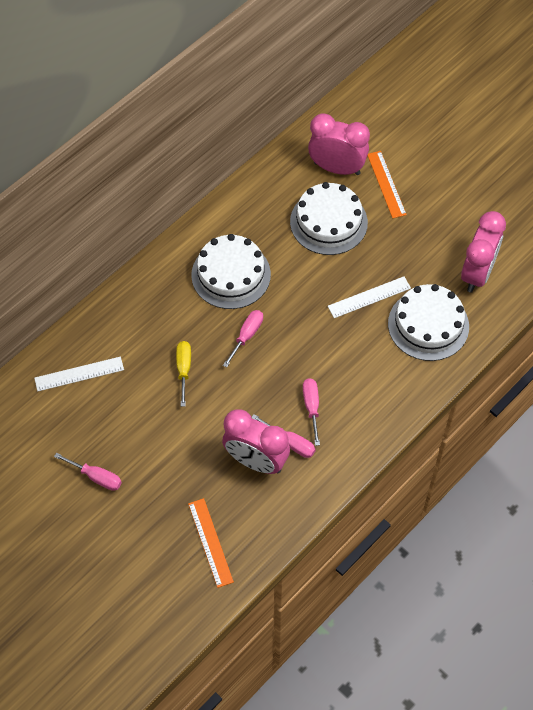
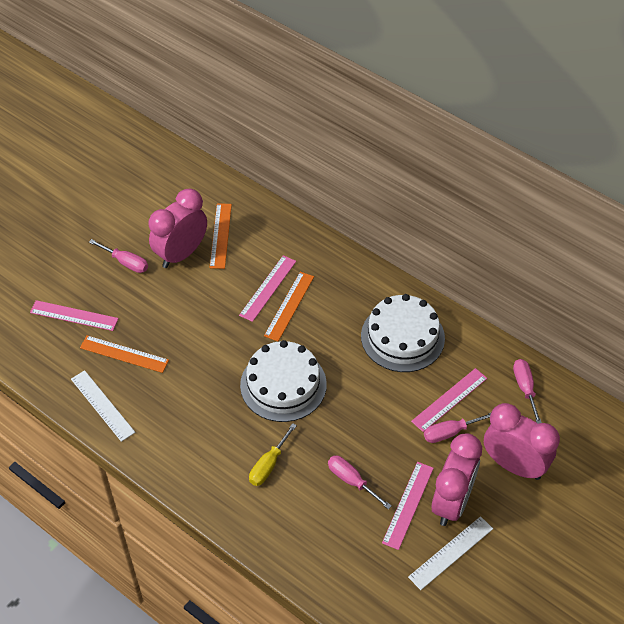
orange ruler: 2 -> 3
pink ruler: 0 -> 4
white cake: 3 -> 2

